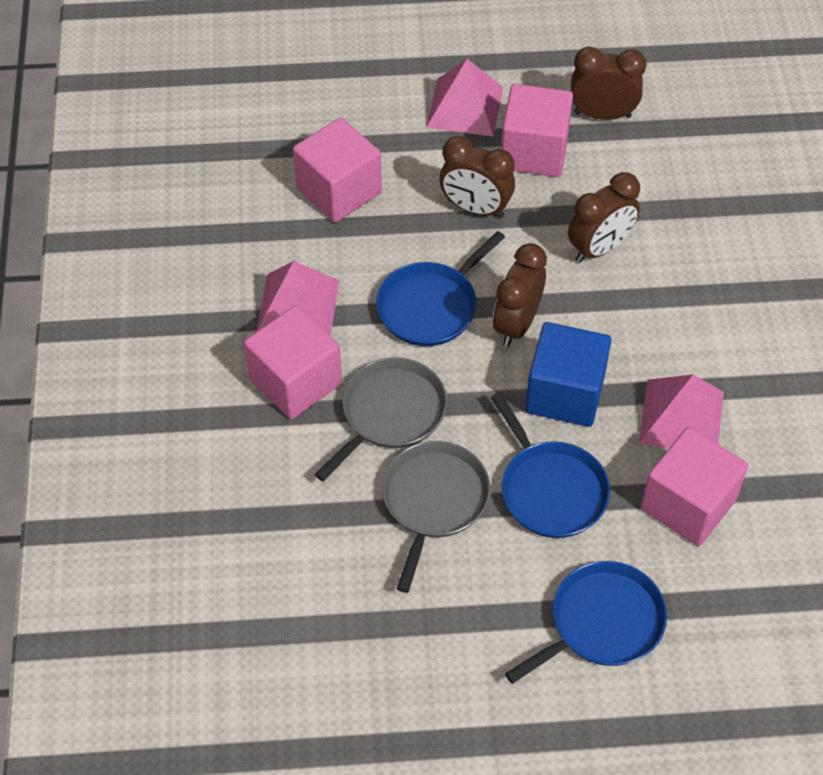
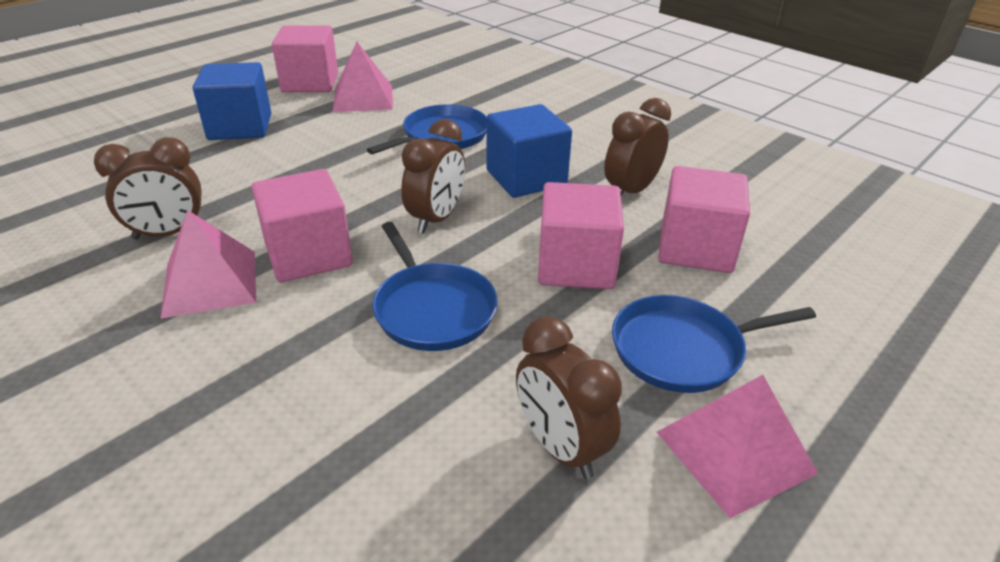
blue cube: 1 -> 2
grey pan: 2 -> 0

